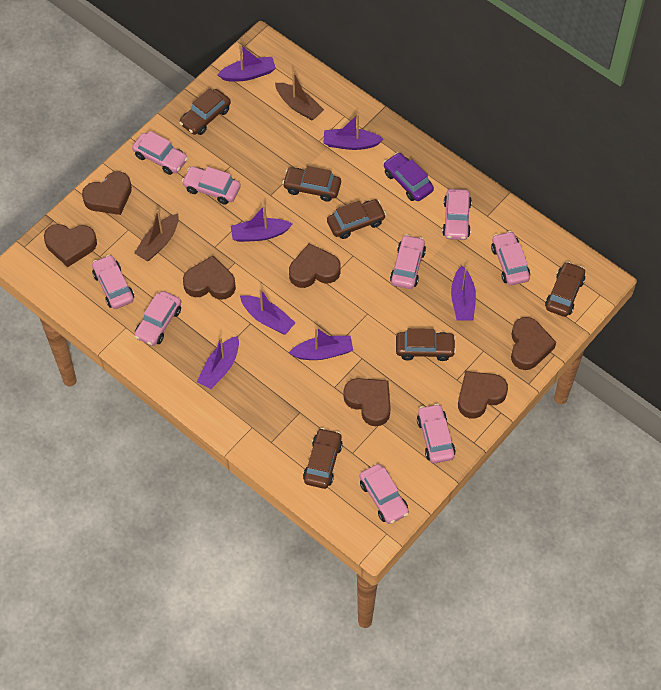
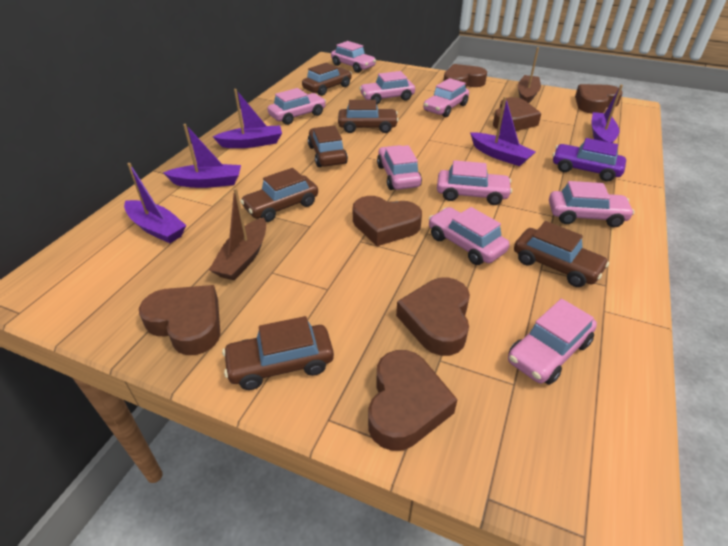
purple boat: 7 -> 5

